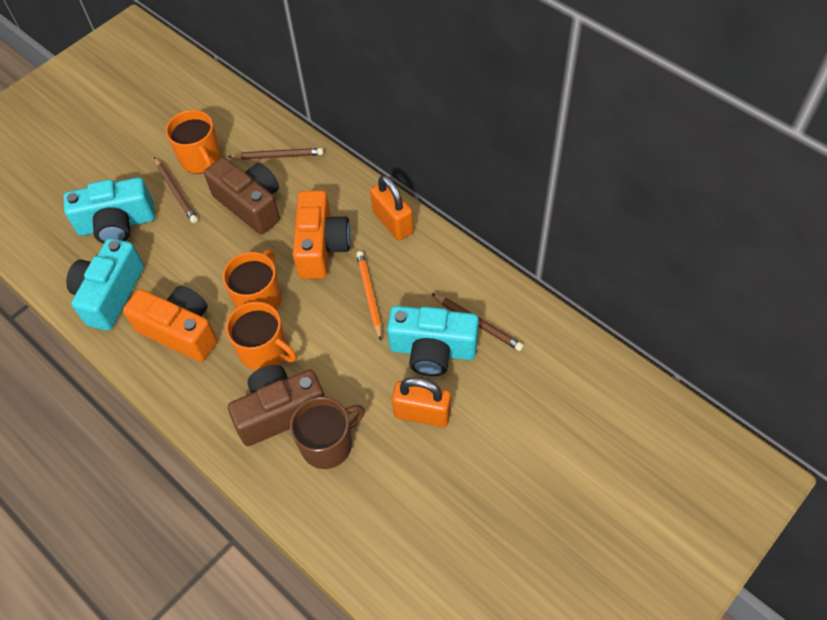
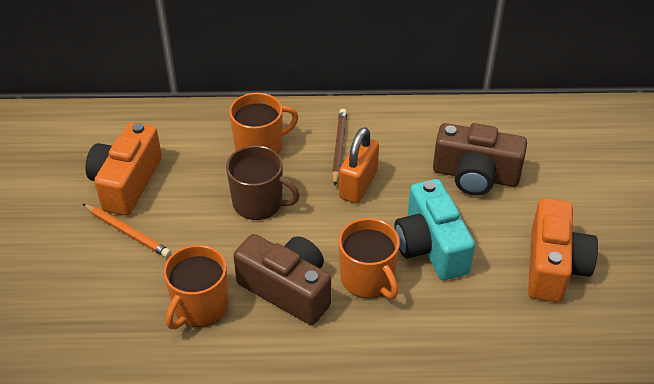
brown pencil: 3 -> 1
orange padlock: 2 -> 1
turquoise camera: 3 -> 1

